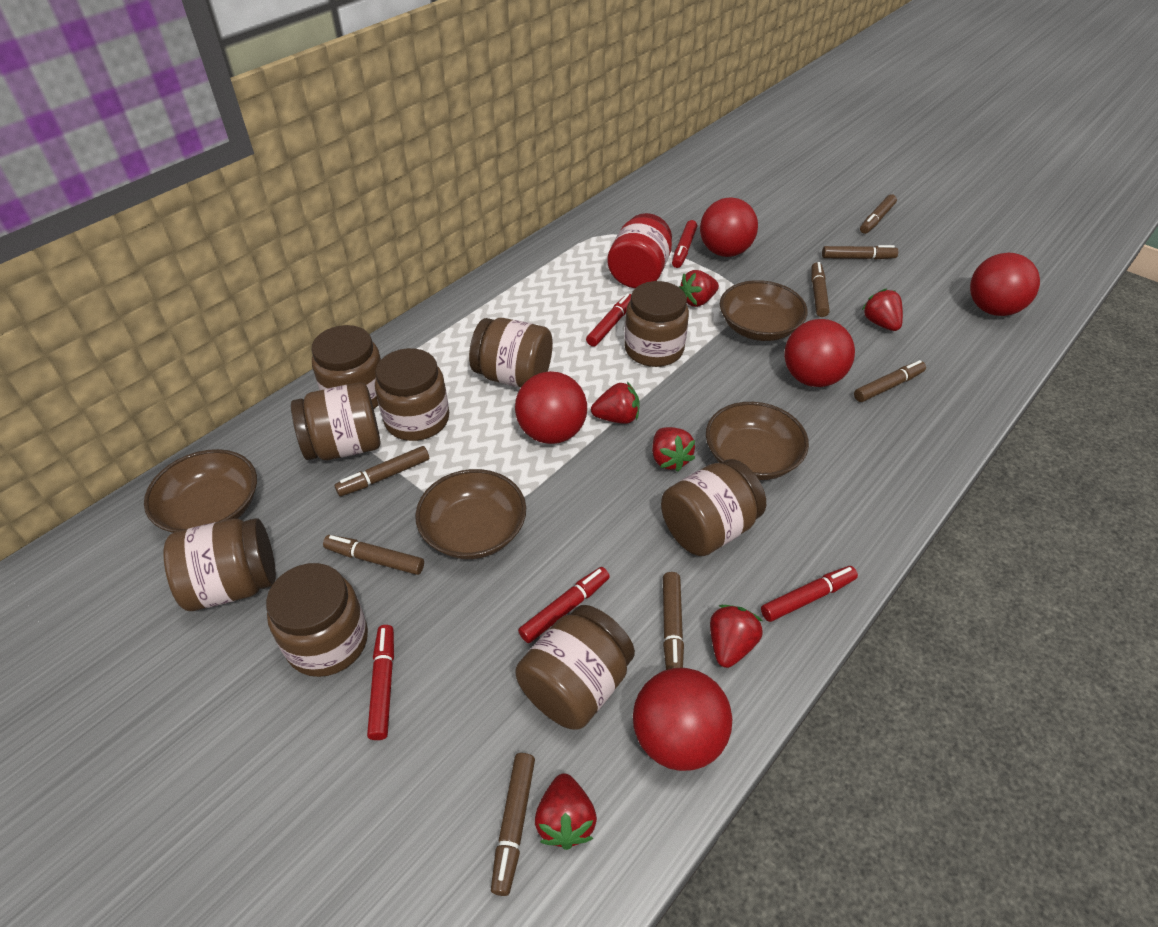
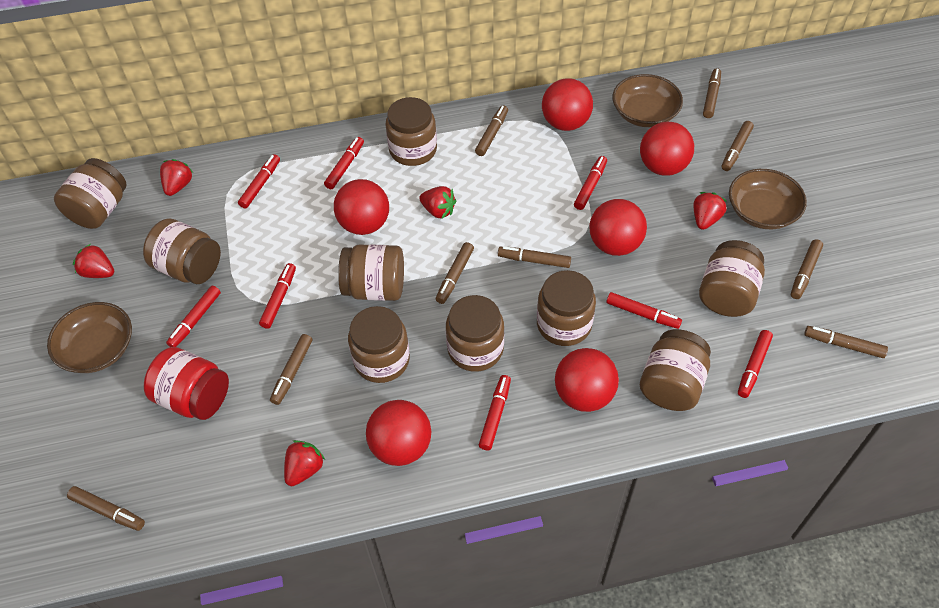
brown bowl: 4 -> 3
brown marker: 8 -> 9
red ball: 5 -> 6
red marker: 5 -> 8
red strawberry: 6 -> 5

